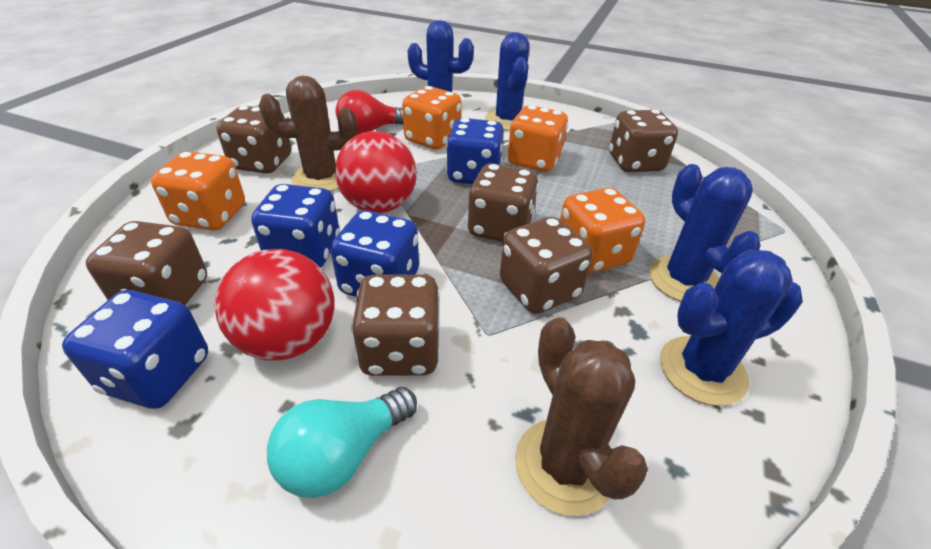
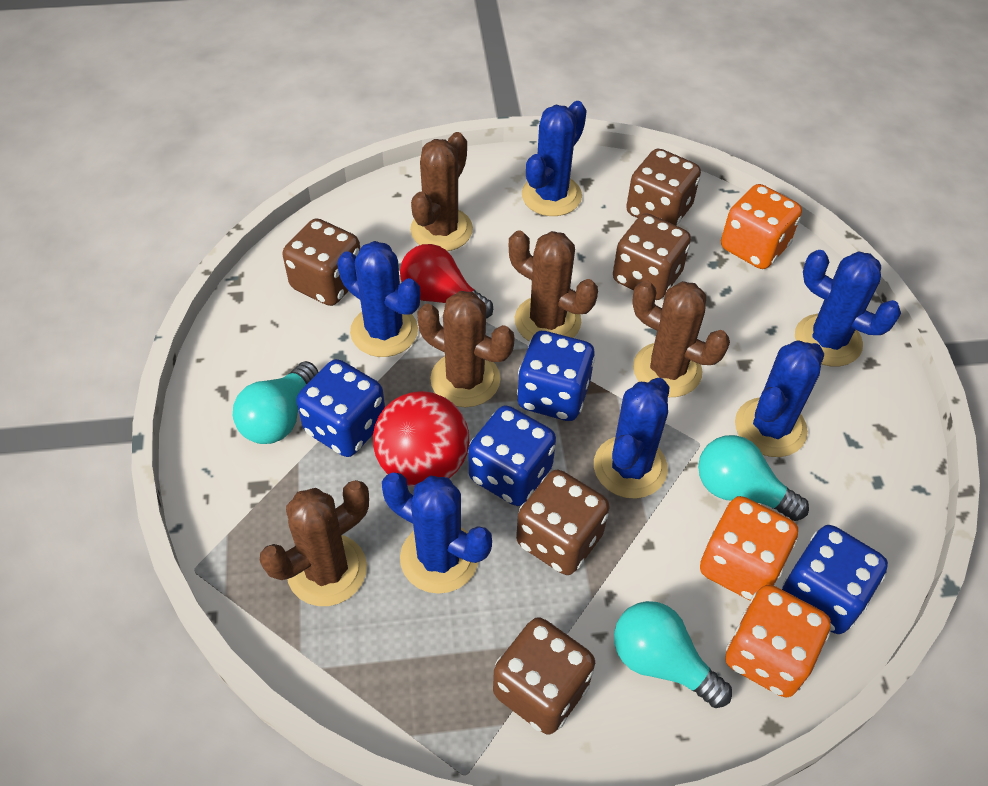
blue cactus: 4 -> 6
brown cactus: 2 -> 5
brown dice: 6 -> 5
orange dice: 4 -> 3
red ball: 2 -> 1
turquoise light bulb: 1 -> 3

